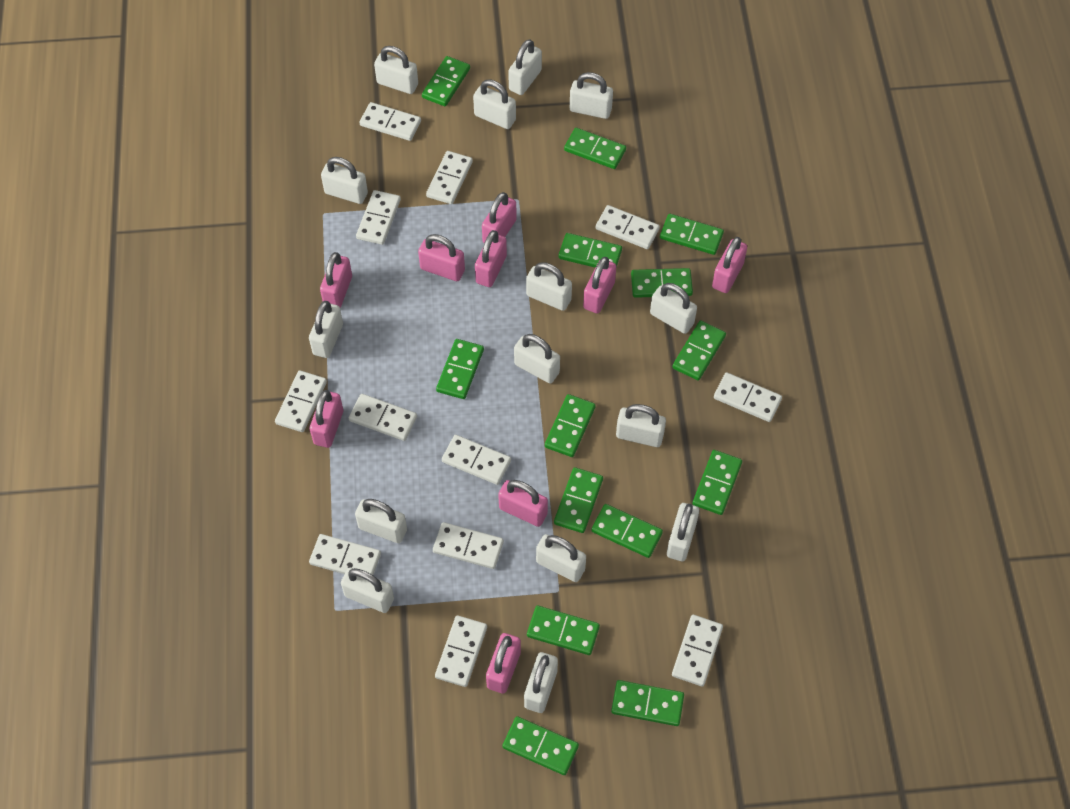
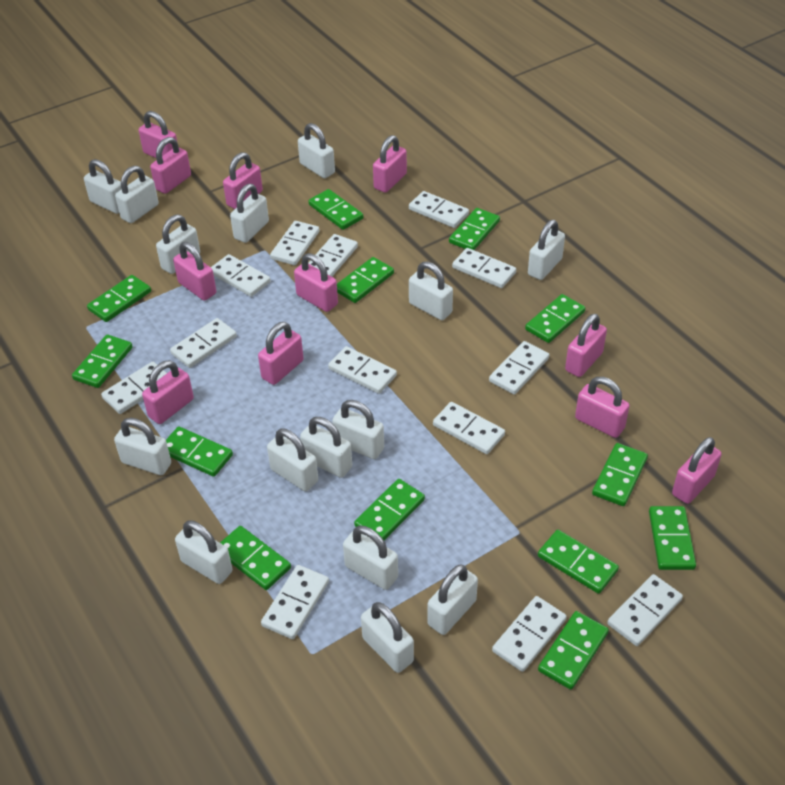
green domino: 14 -> 13
pink padlock: 9 -> 11
white domino: 12 -> 13

